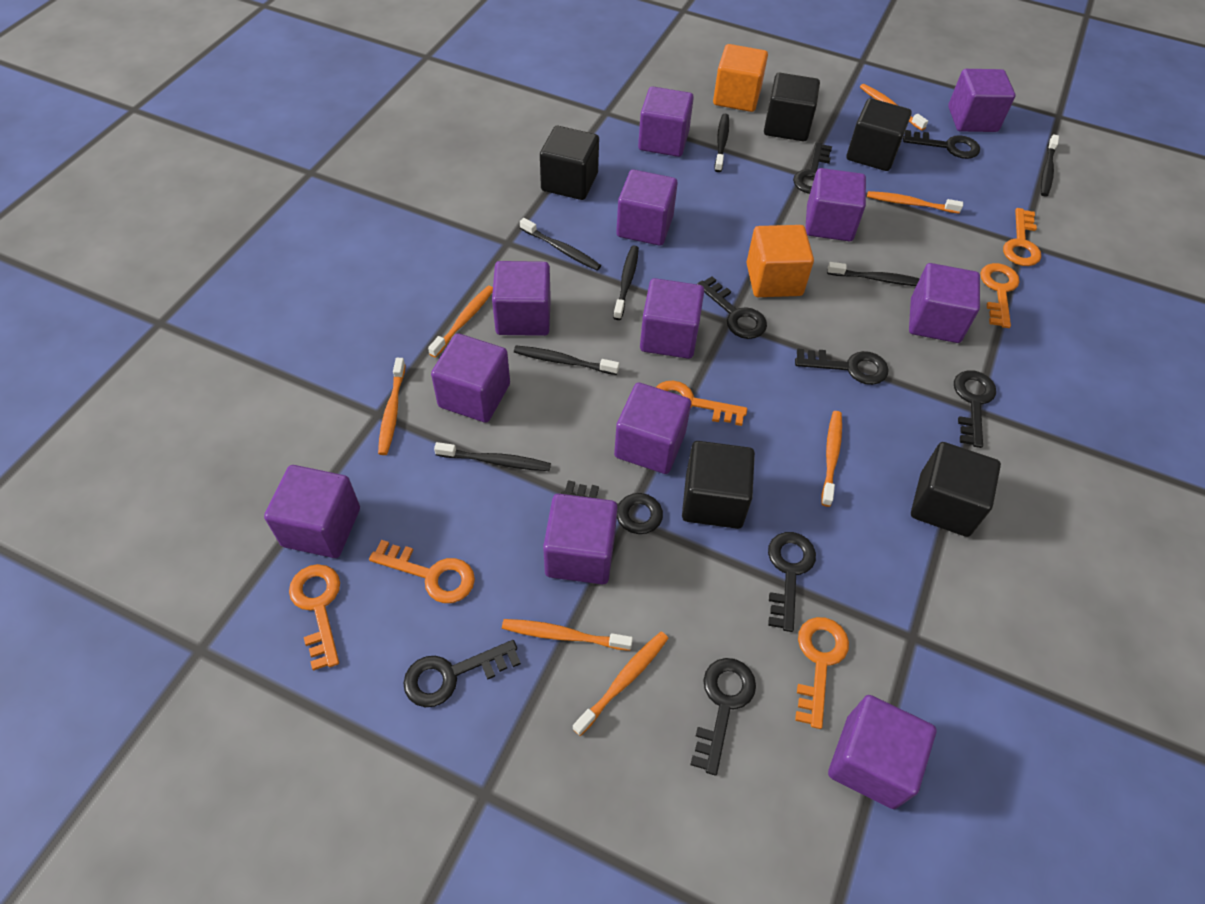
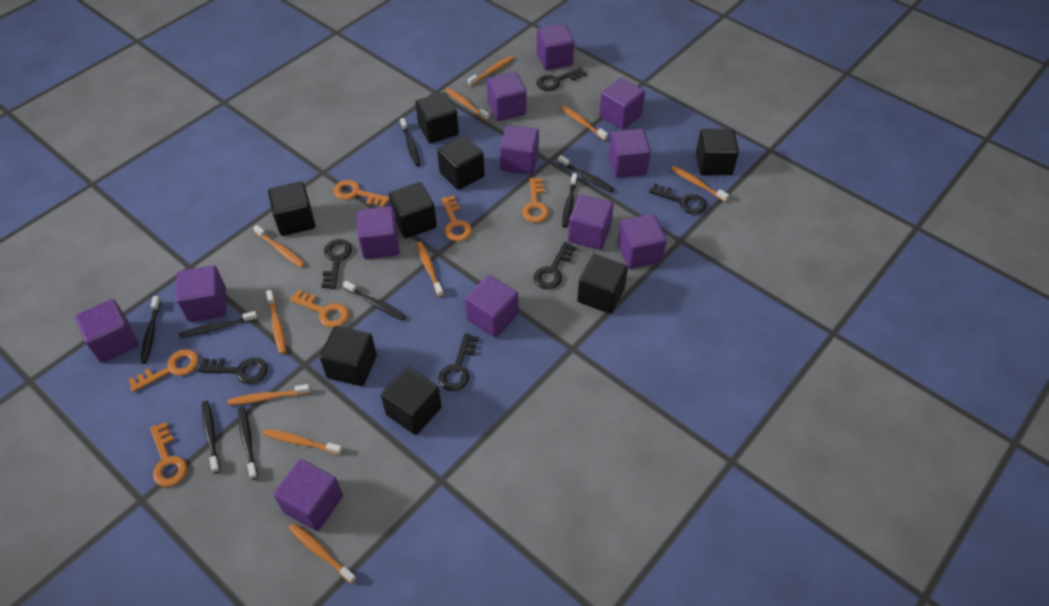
black cube: 5 -> 8
black key: 9 -> 6
black toothbrush: 7 -> 8
orange cube: 2 -> 0
orange toothbrush: 7 -> 10

